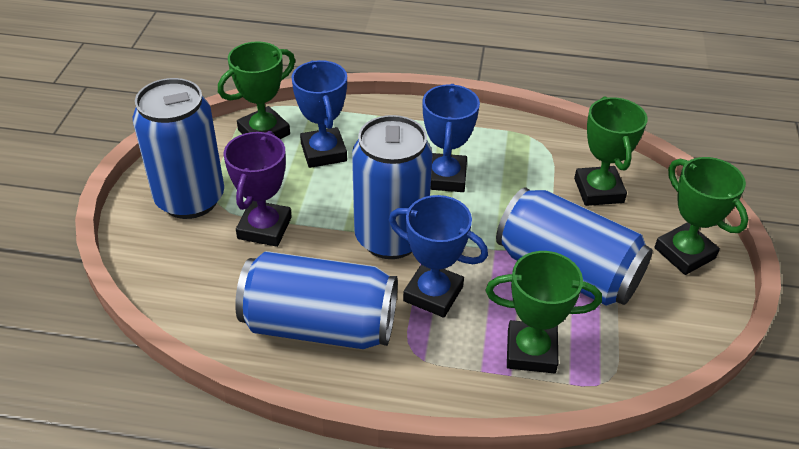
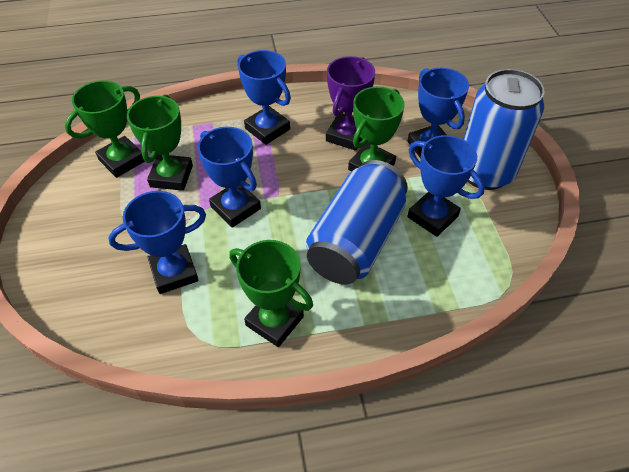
blue can: 4 -> 2
blue trophy: 3 -> 5

